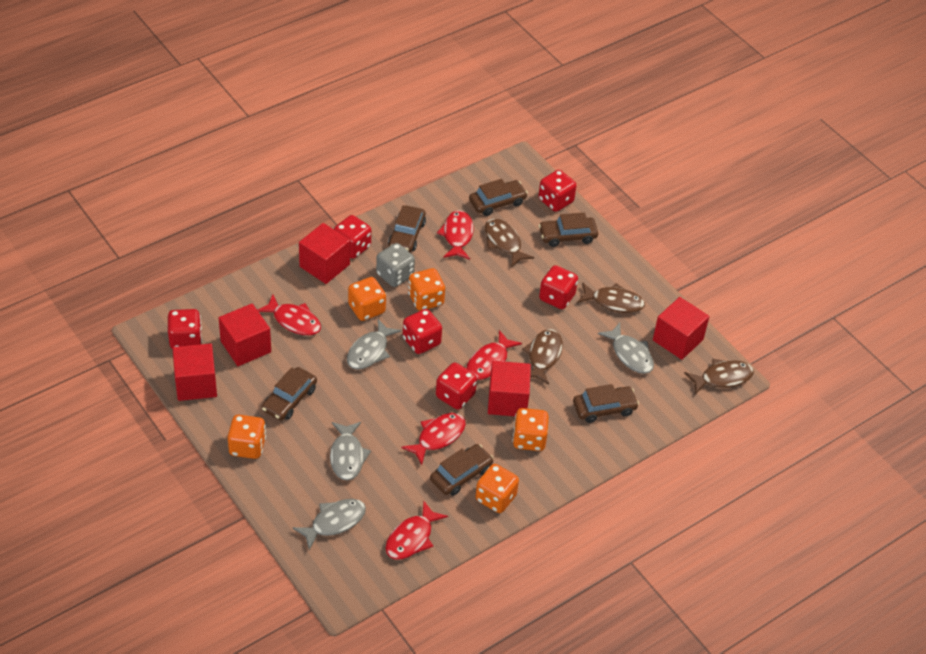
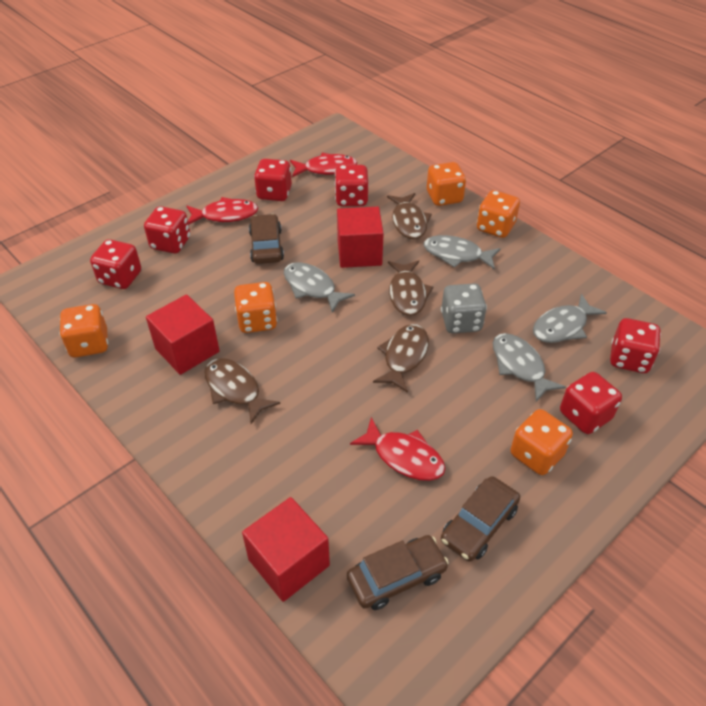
brown car: 6 -> 3
red cube: 5 -> 3
red fish: 5 -> 3

